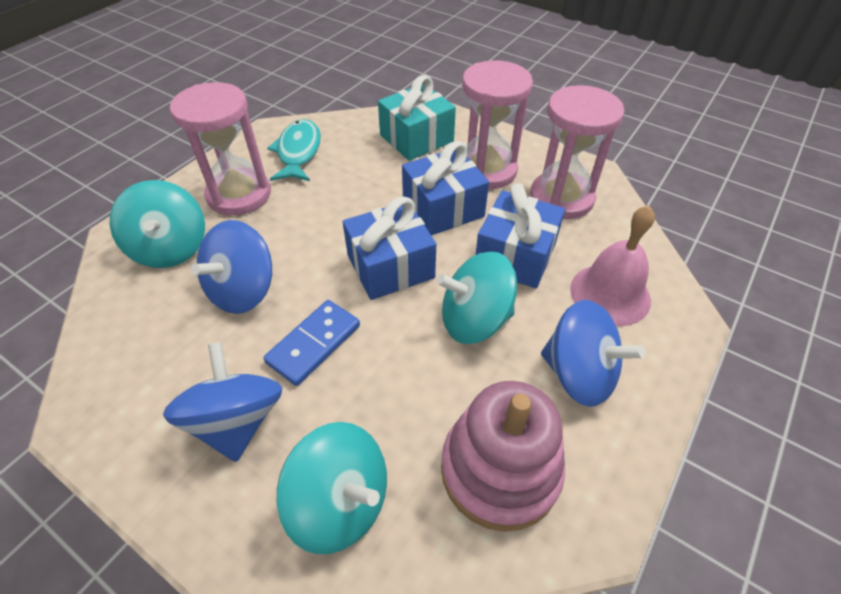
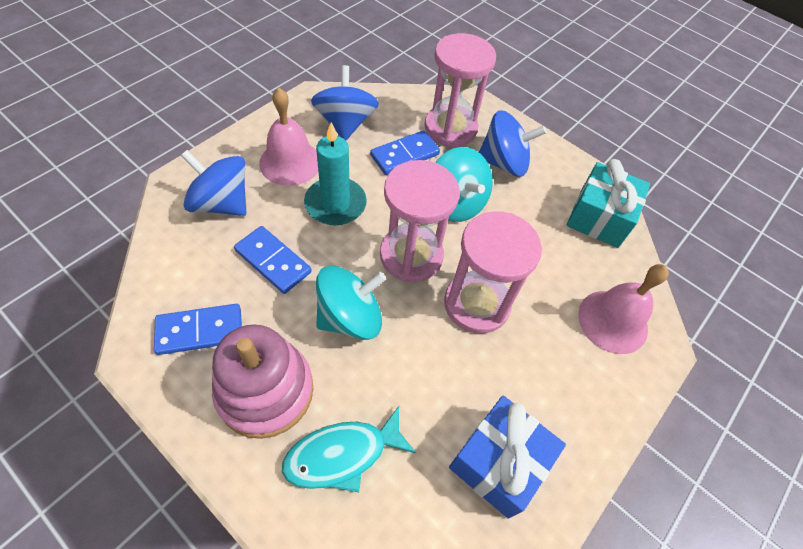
blue domino: 1 -> 3
blue gift: 3 -> 1
pink bell: 1 -> 2
turquoise candle: 0 -> 1
turquoise spinning top: 3 -> 2

